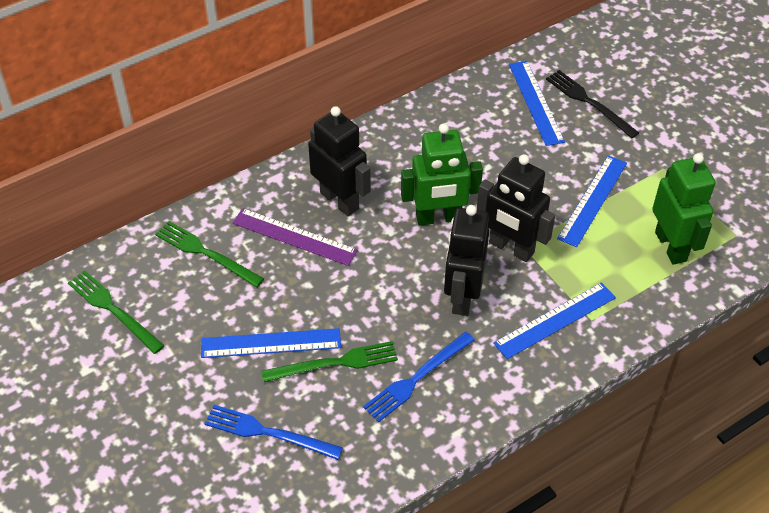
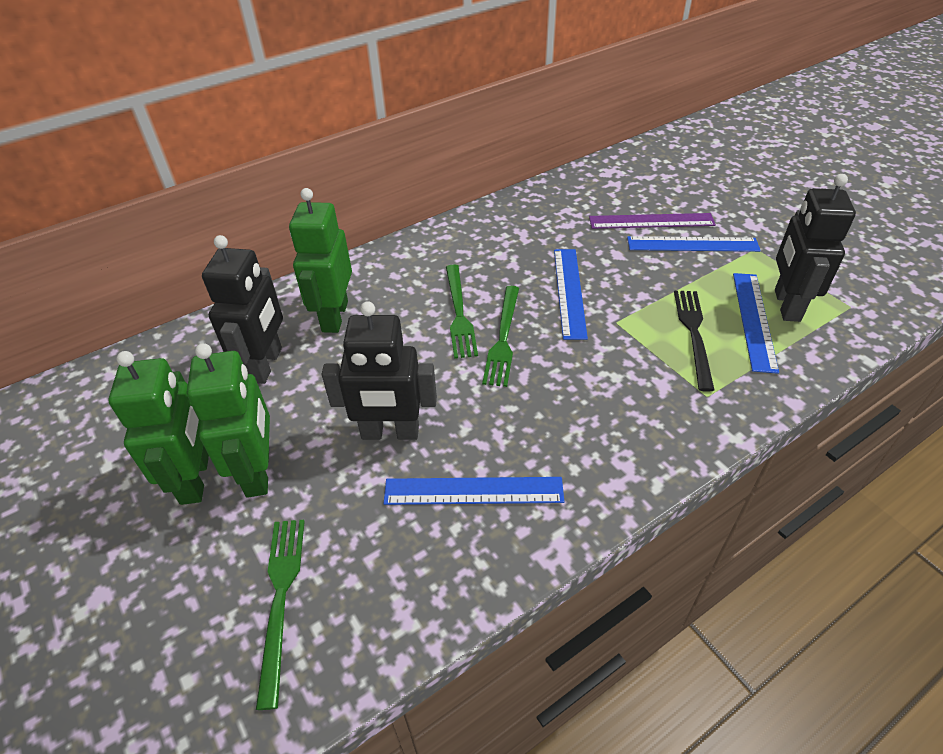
blue fork: 2 -> 0
green robot: 2 -> 3

